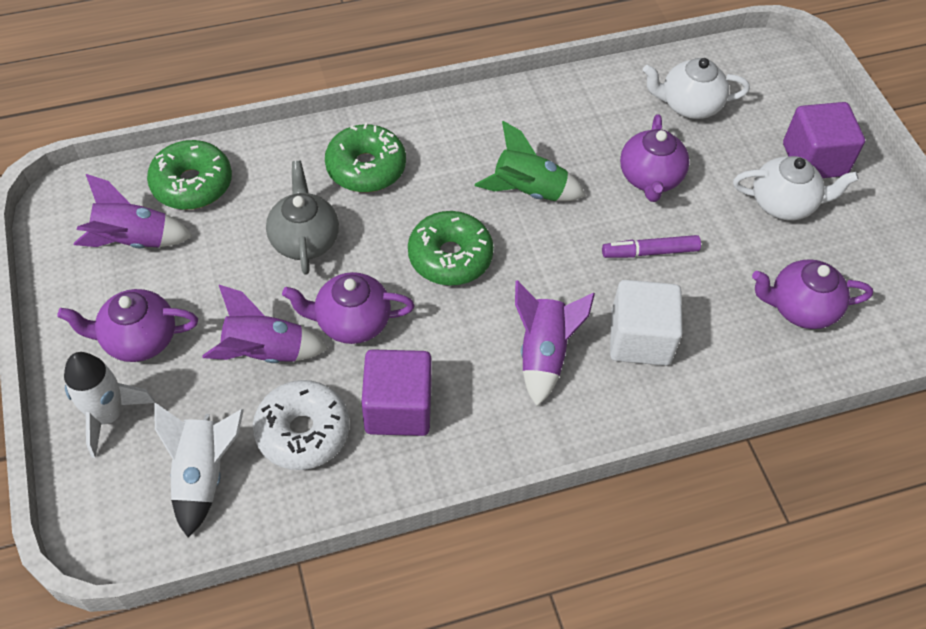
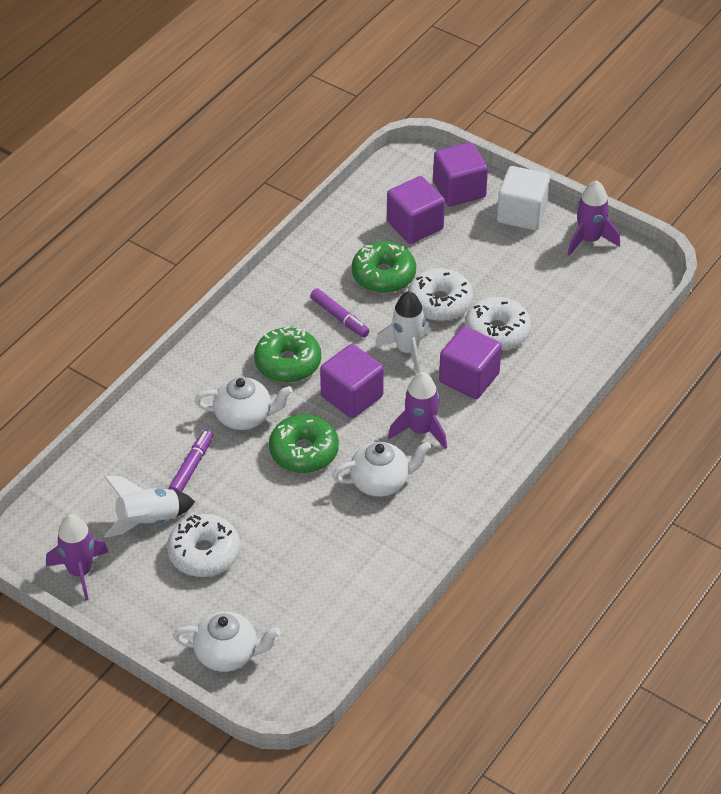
green rocket: 1 -> 0
grey teapot: 1 -> 0
purple cube: 2 -> 4
purple marker: 1 -> 2
purple teapot: 4 -> 0
white donut: 1 -> 3
white teapot: 2 -> 3

